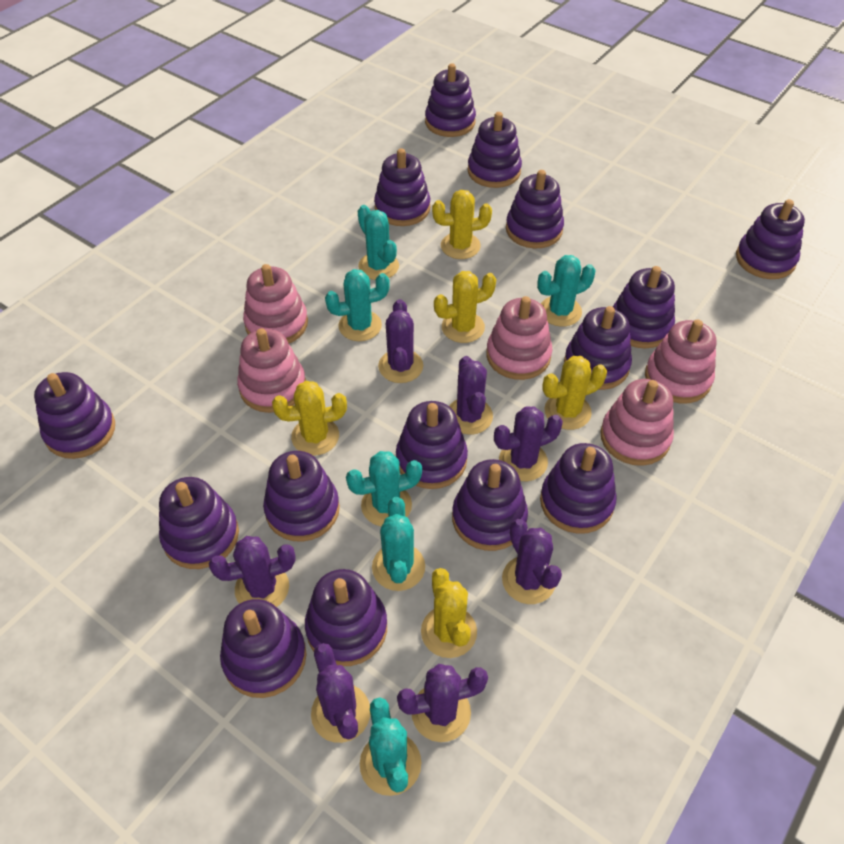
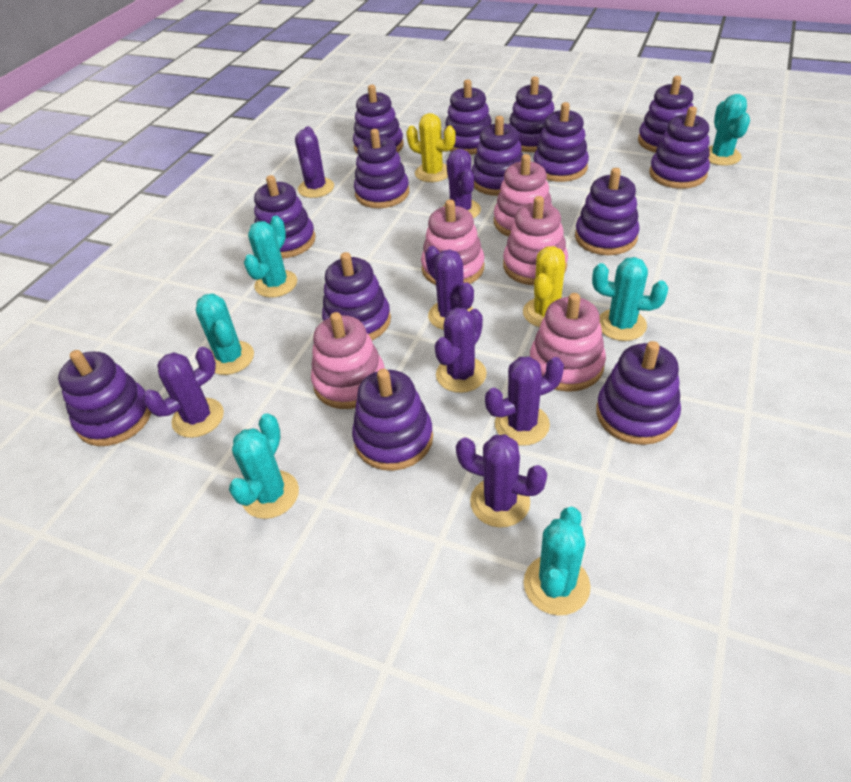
purple stacking toy: 15 -> 14
yellow cactus: 5 -> 2

